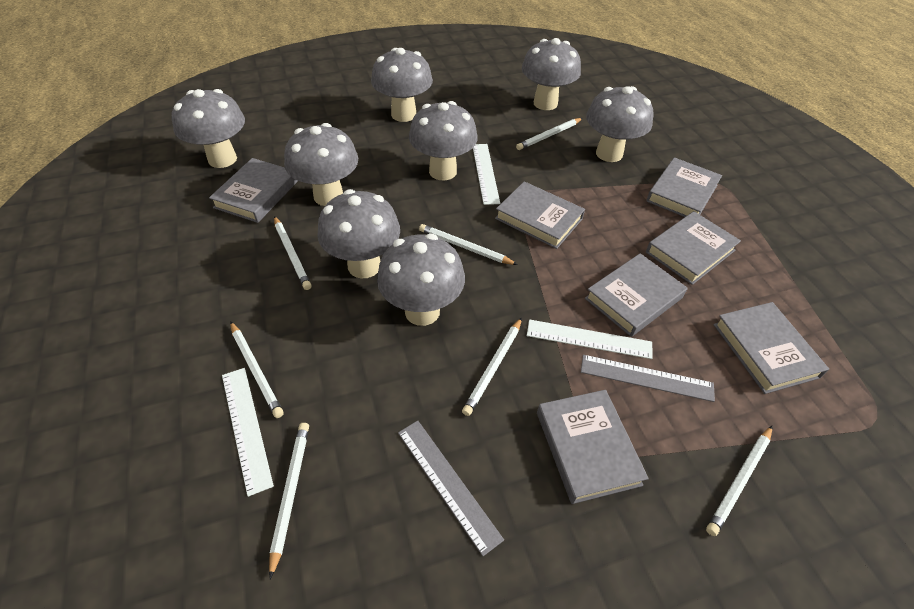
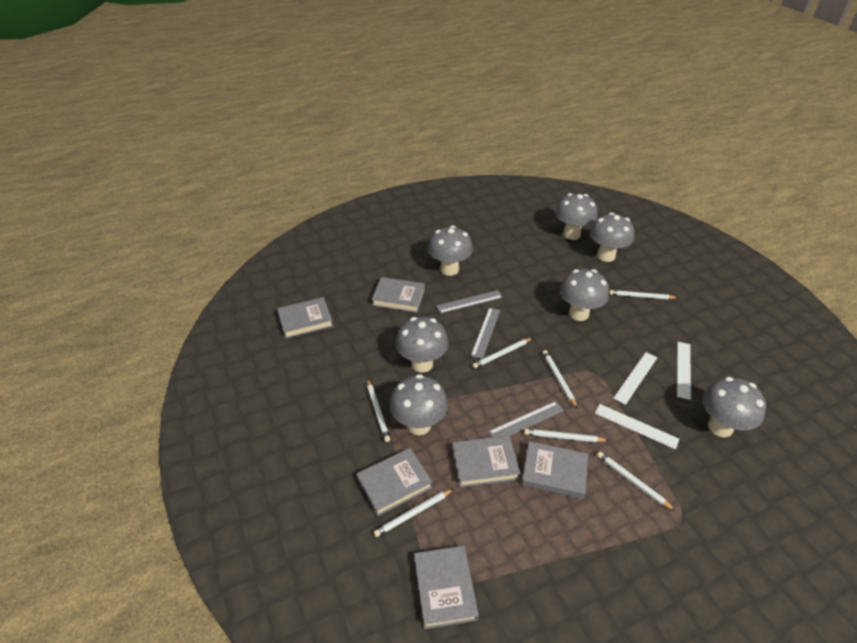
grey book: 7 -> 6
grey mushroom: 8 -> 7
grey ruler: 2 -> 3

